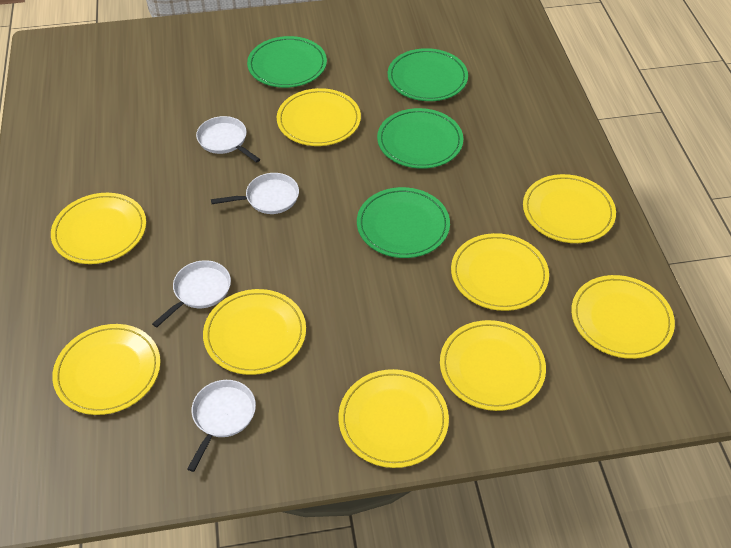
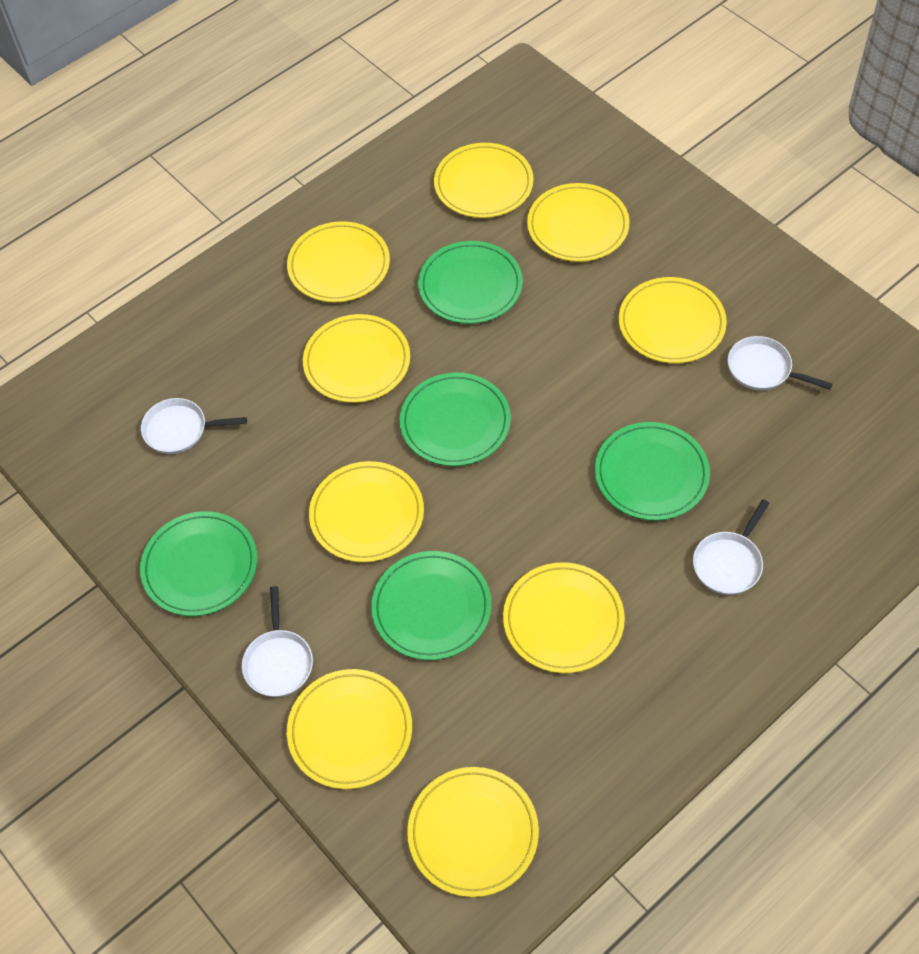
green plate: 4 -> 5

